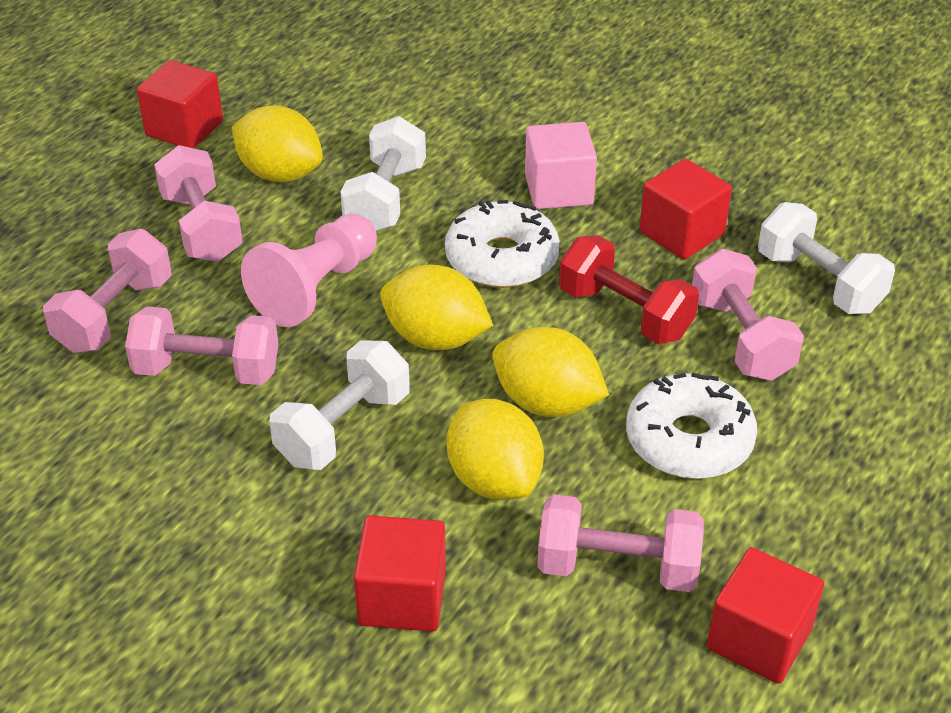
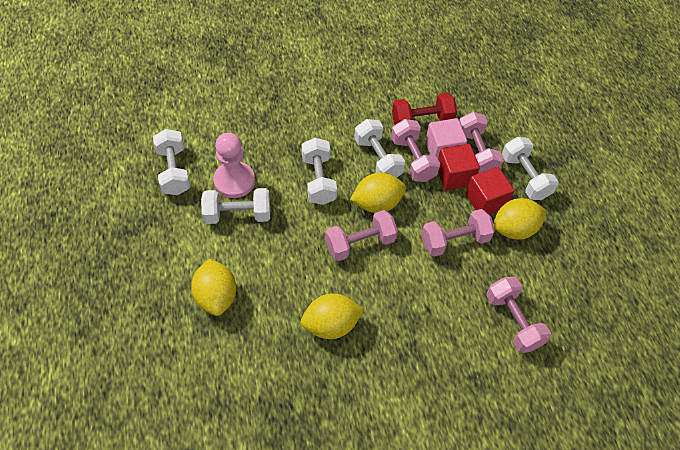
red cube: 4 -> 2
white donut: 2 -> 0
white dumbbell: 3 -> 5

